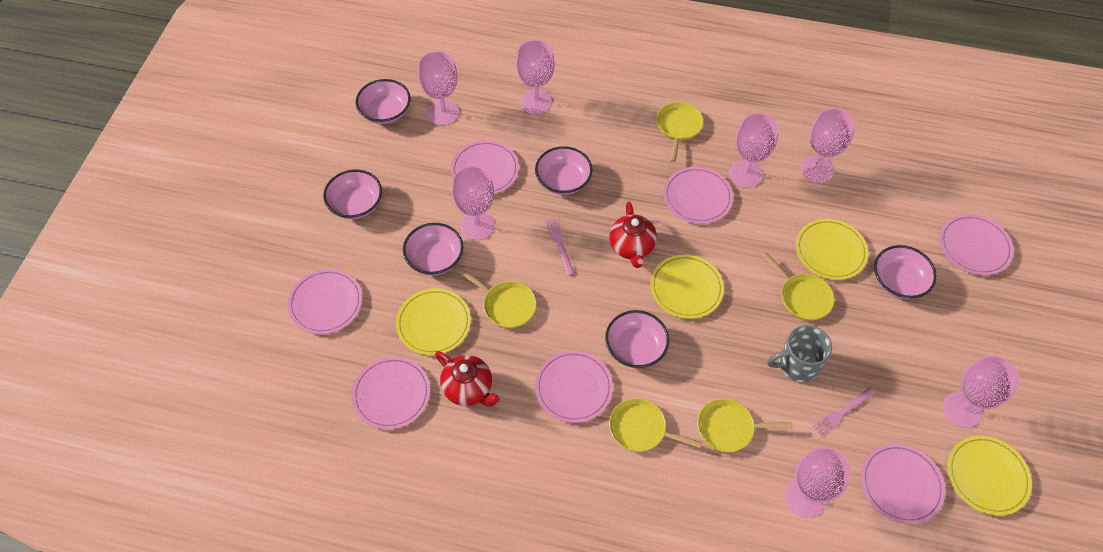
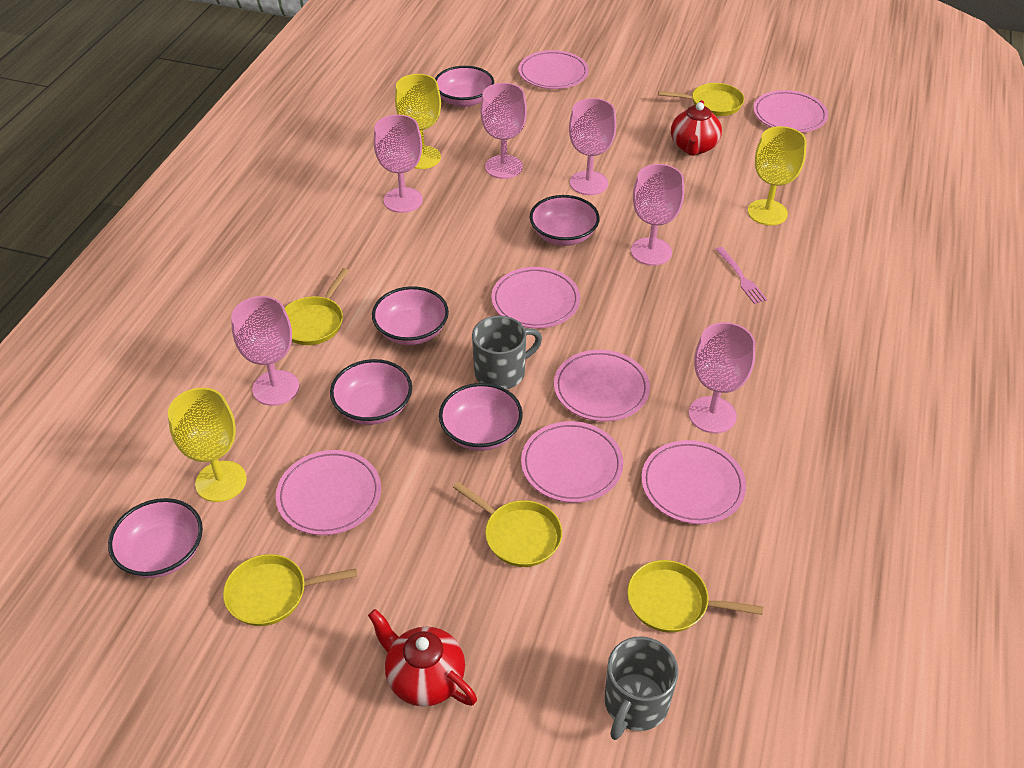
grey mug: 1 -> 2
pink fork: 2 -> 1
pink goblet: 7 -> 6
yellow goblet: 0 -> 3
yellow plate: 4 -> 0

